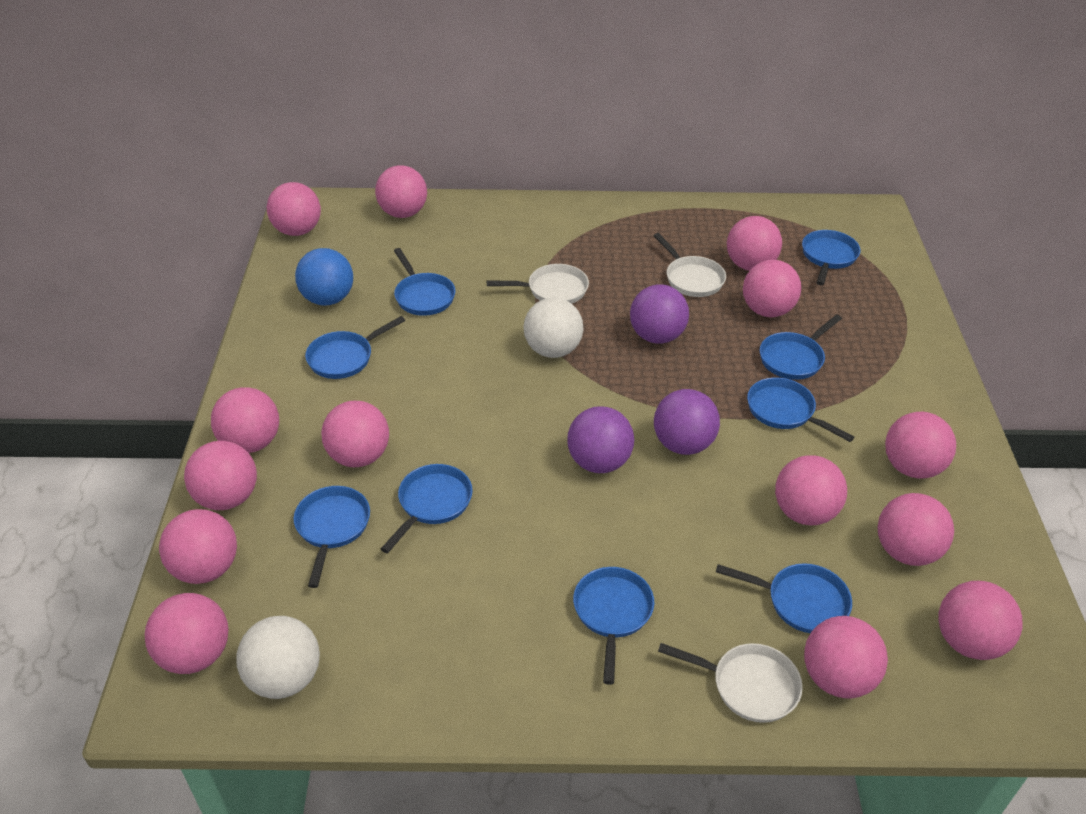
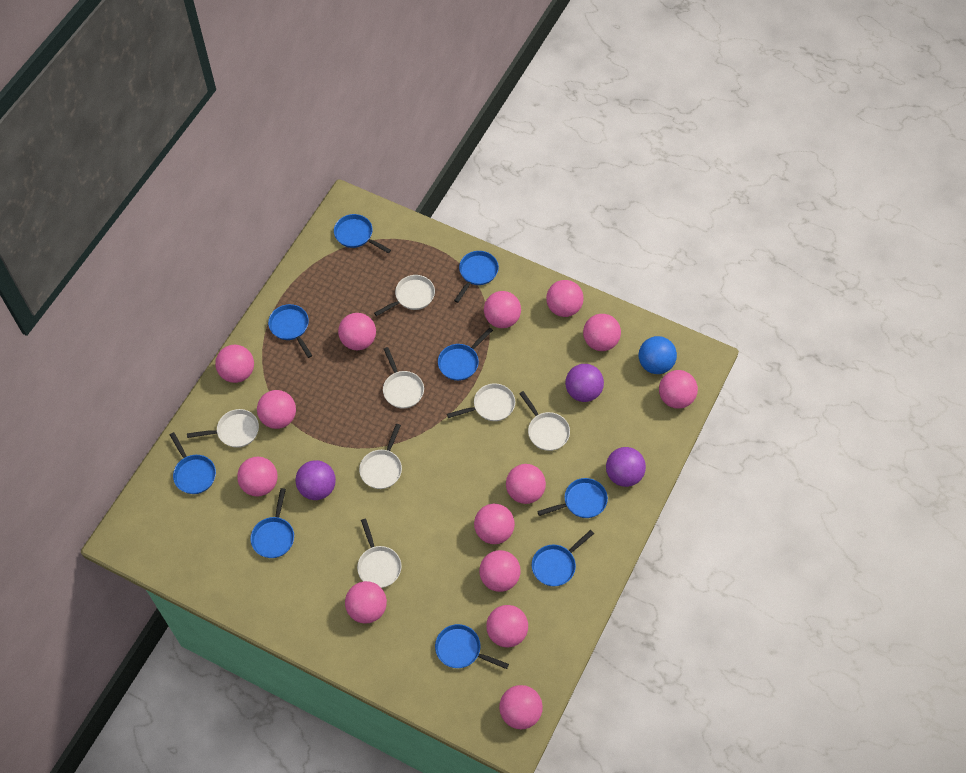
white ball: 2 -> 0
white pan: 3 -> 7

